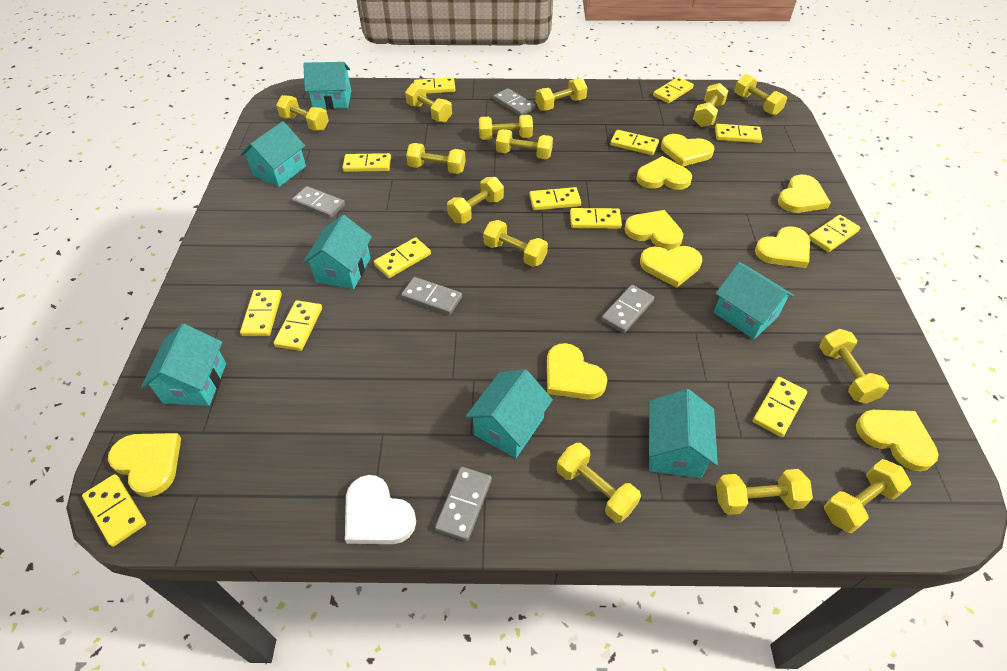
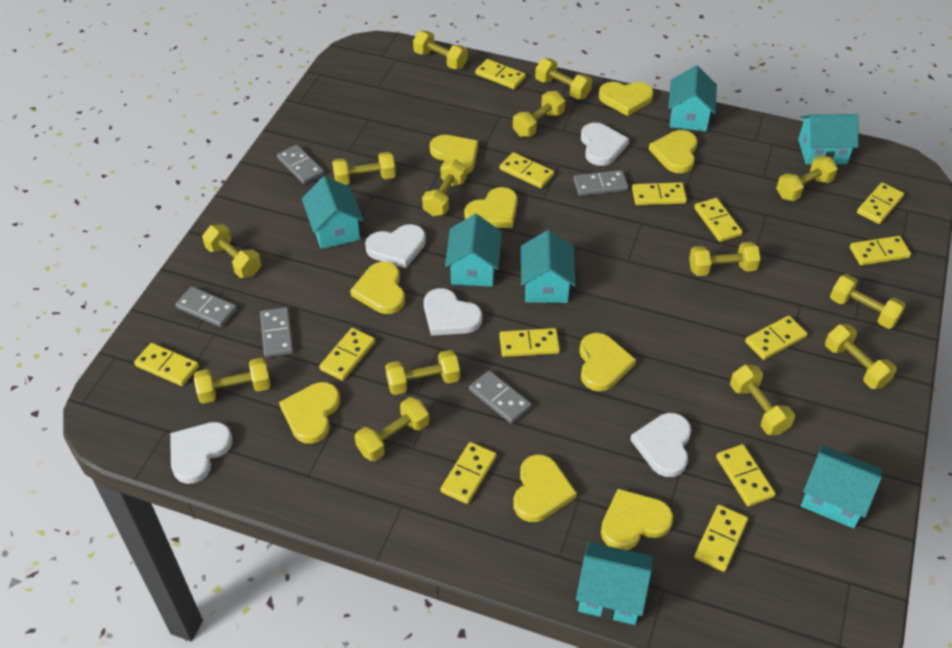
white heart: 1 -> 5

